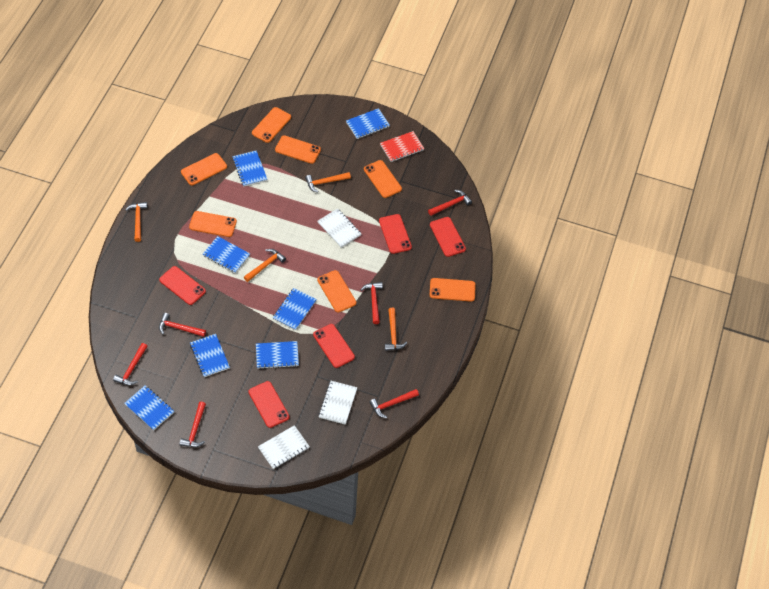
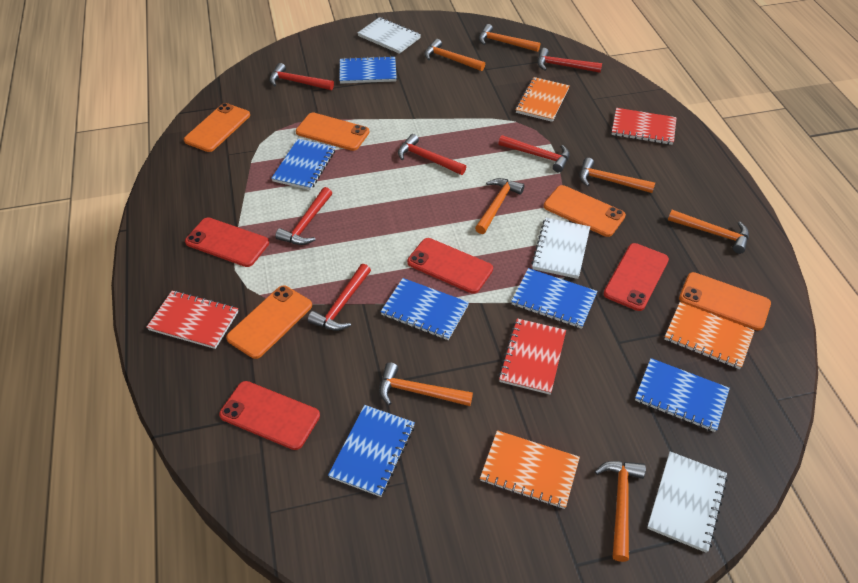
blue notebook: 7 -> 6
orange hammer: 4 -> 7
orange notebook: 0 -> 3
orange phone: 7 -> 5
red notebook: 1 -> 3
red phone: 5 -> 4

